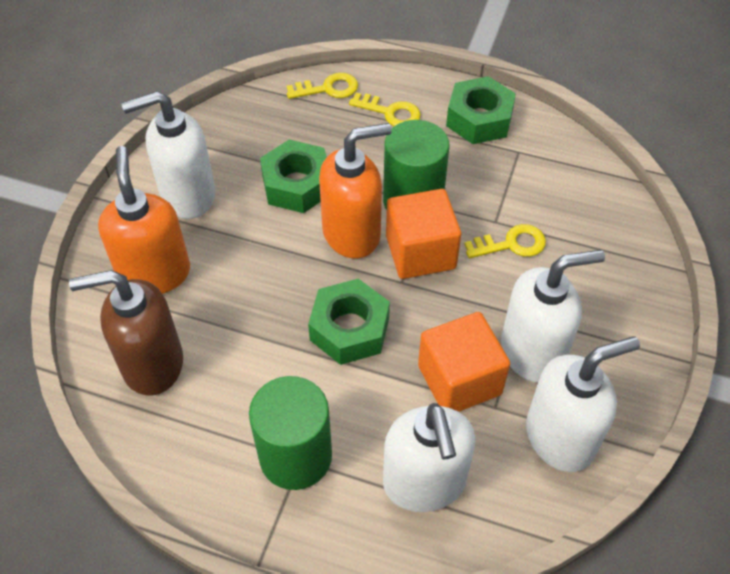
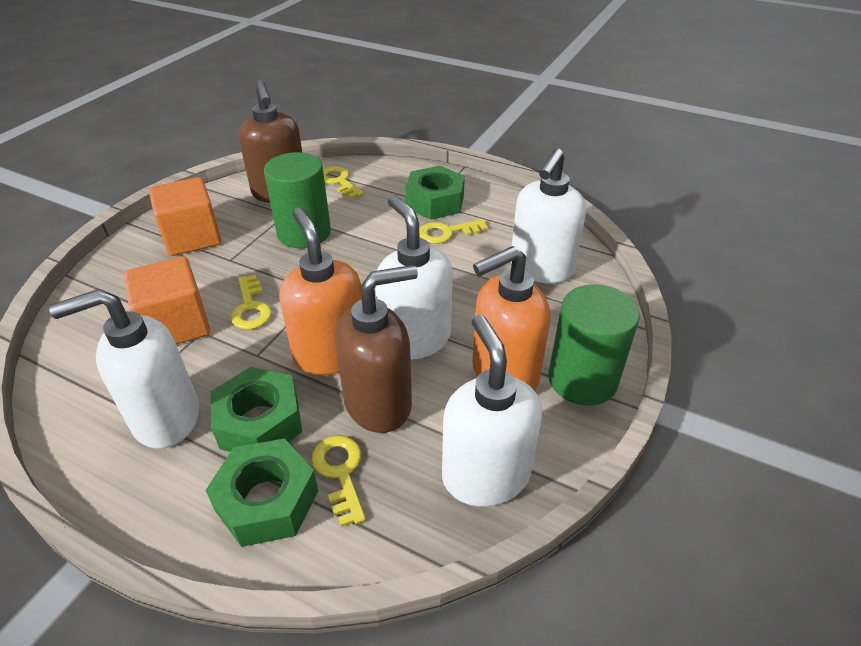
brown soap dispenser: 1 -> 2
yellow key: 3 -> 4

